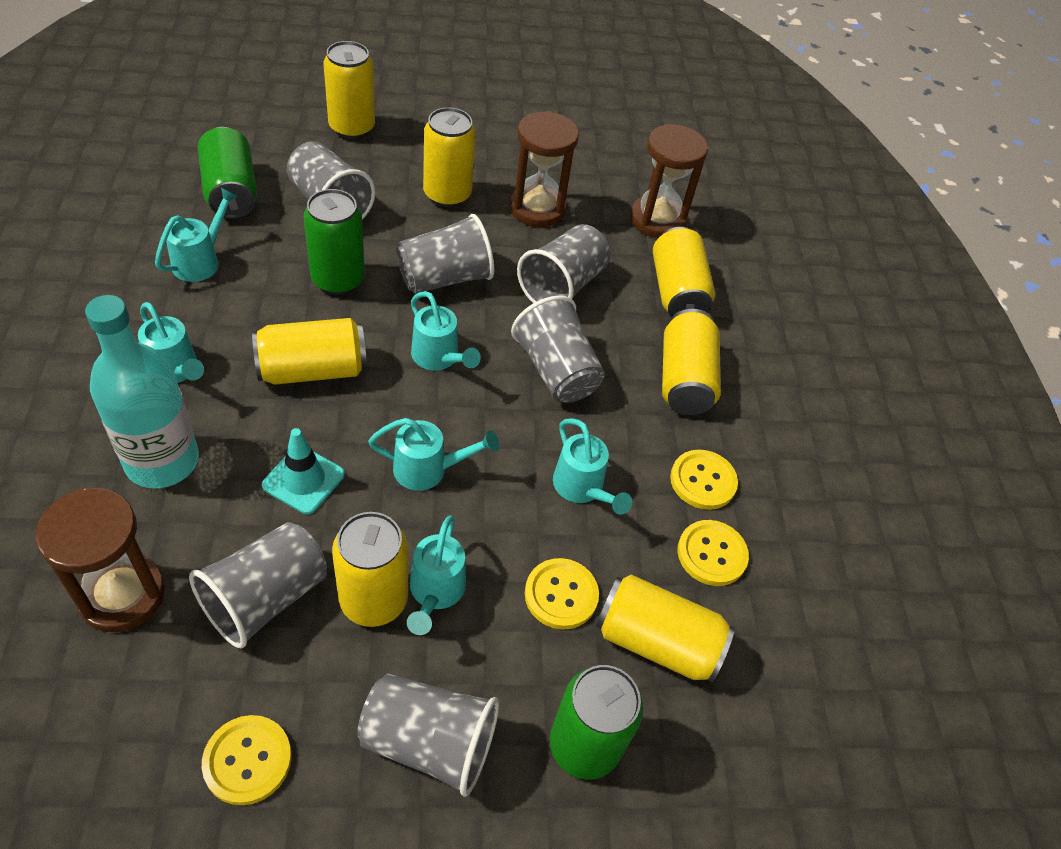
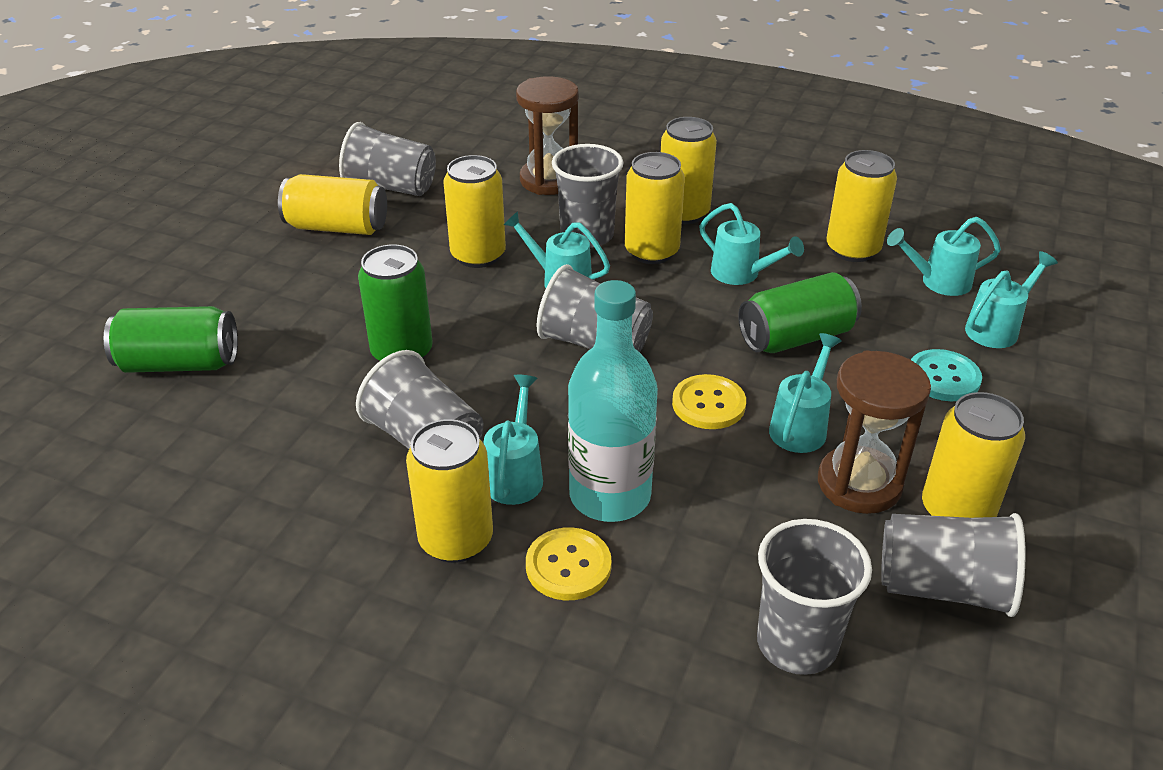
brown hourglass: 3 -> 2
turquoise button: 0 -> 1
turquoise traffic cone: 1 -> 0
yellow button: 4 -> 2

